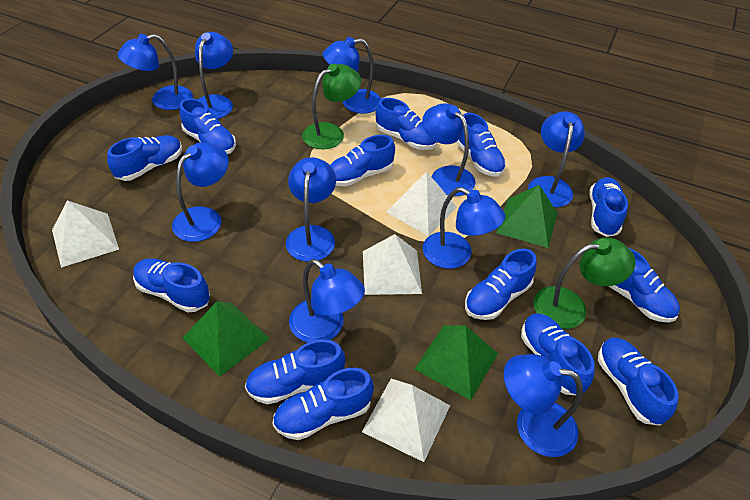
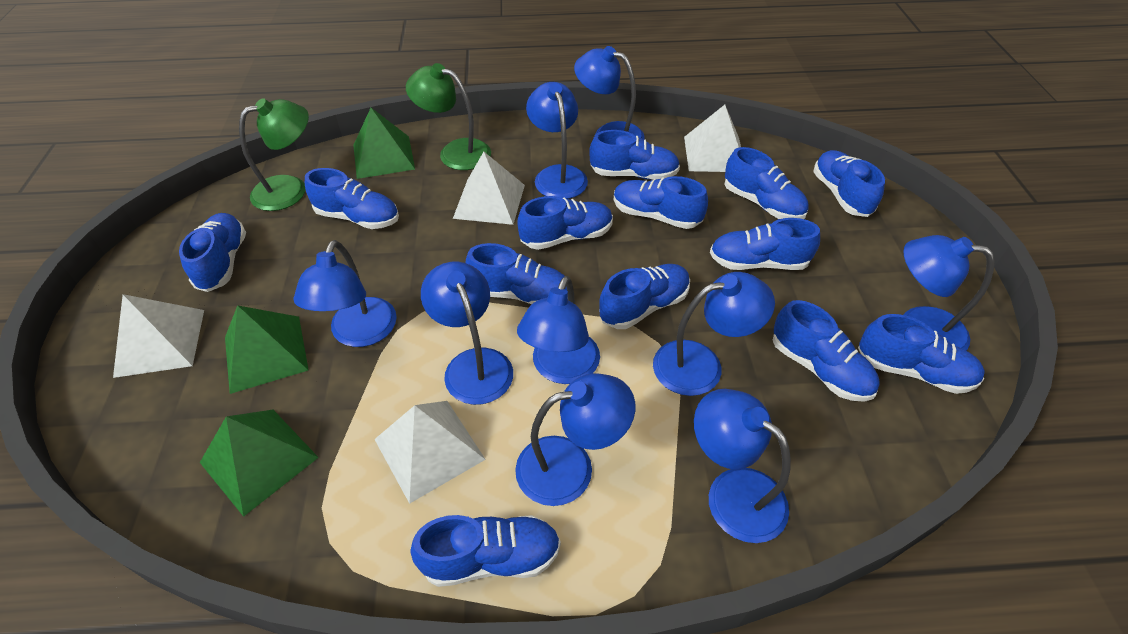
blue lamp: 10 -> 9

